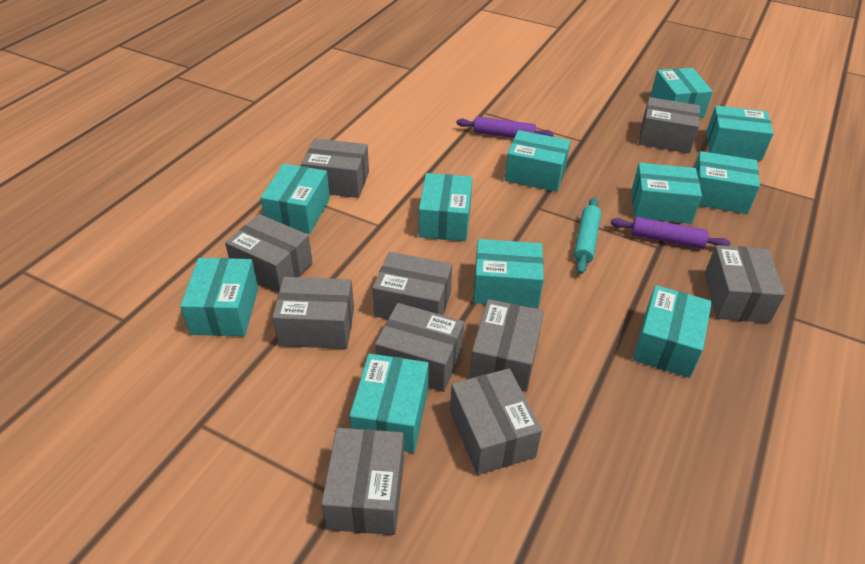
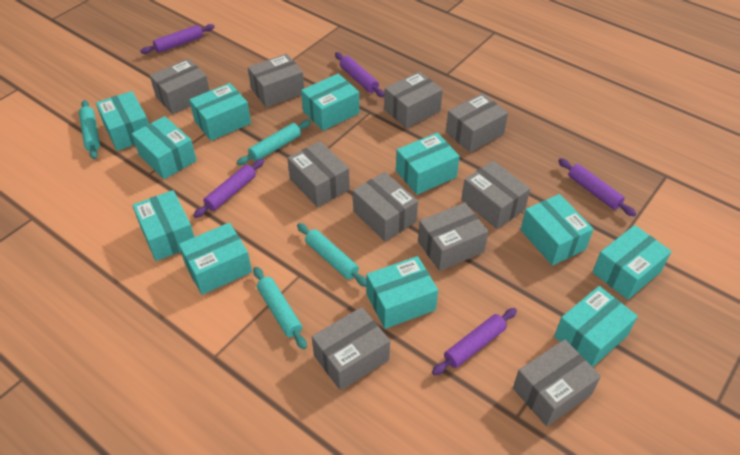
purple rolling pin: 2 -> 5
turquoise rolling pin: 1 -> 4

